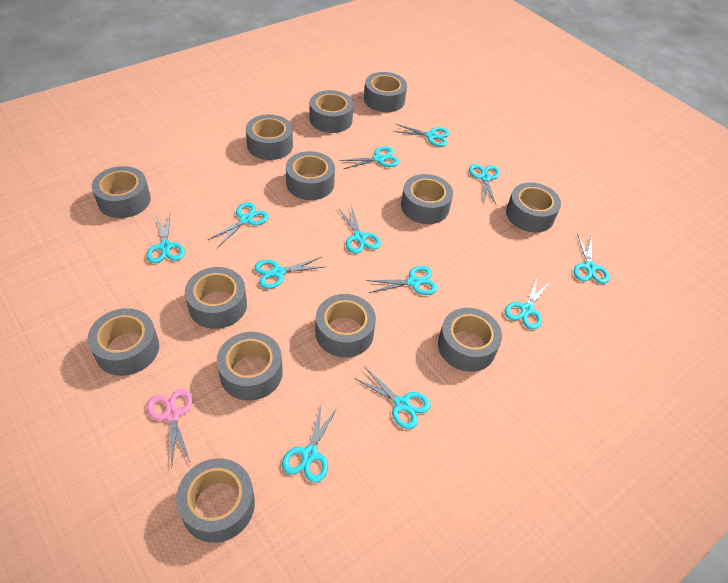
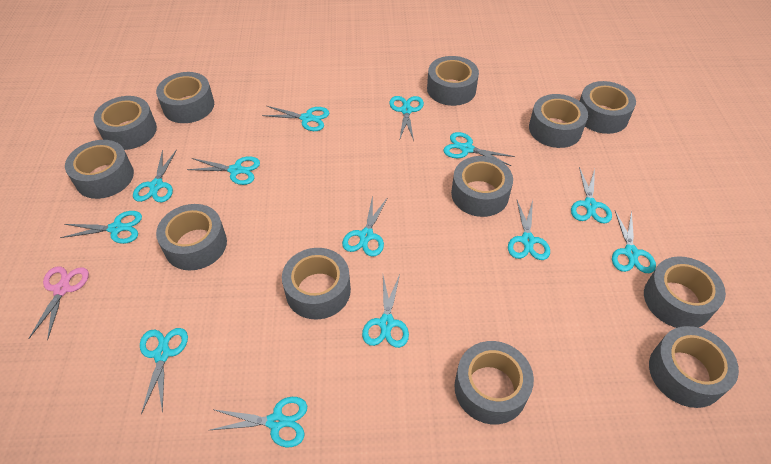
grey tape: 13 -> 12
turquoise scissors: 12 -> 13

